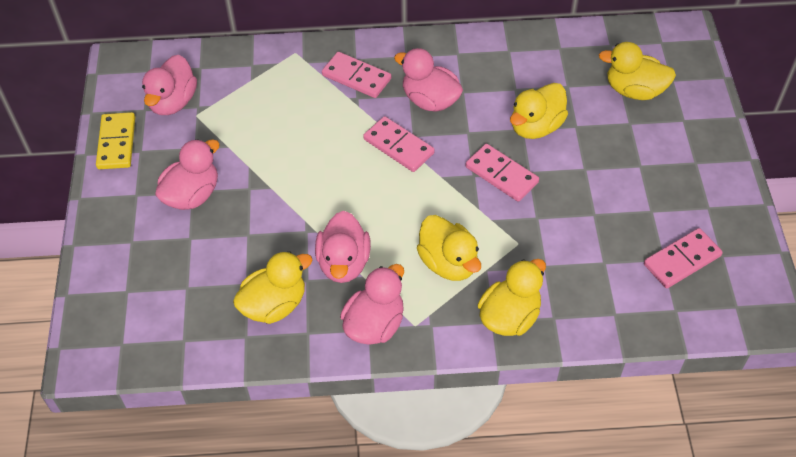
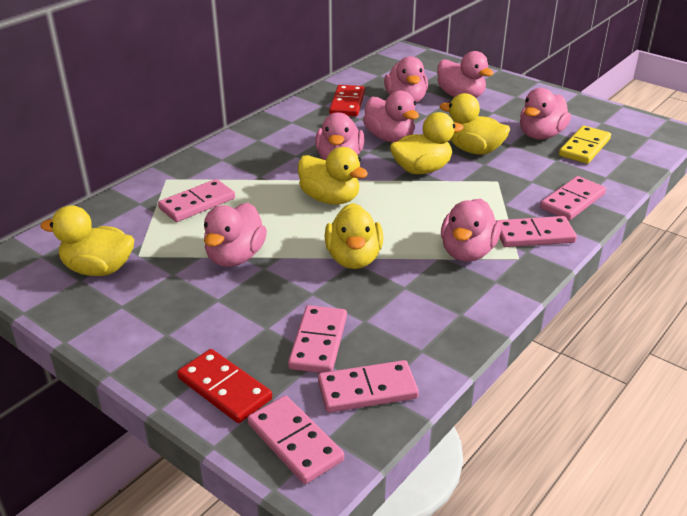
pink domino: 4 -> 6
pink duck: 5 -> 7
red domino: 0 -> 2

